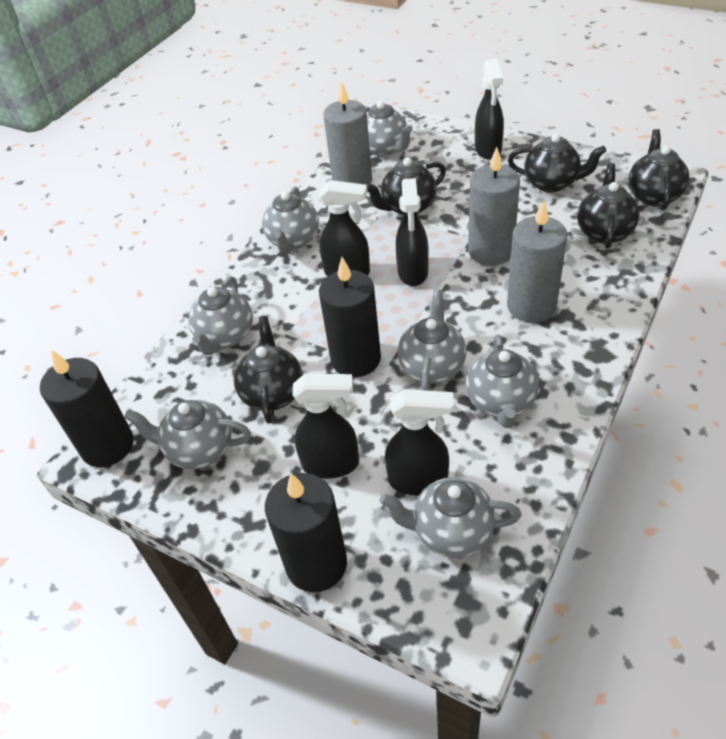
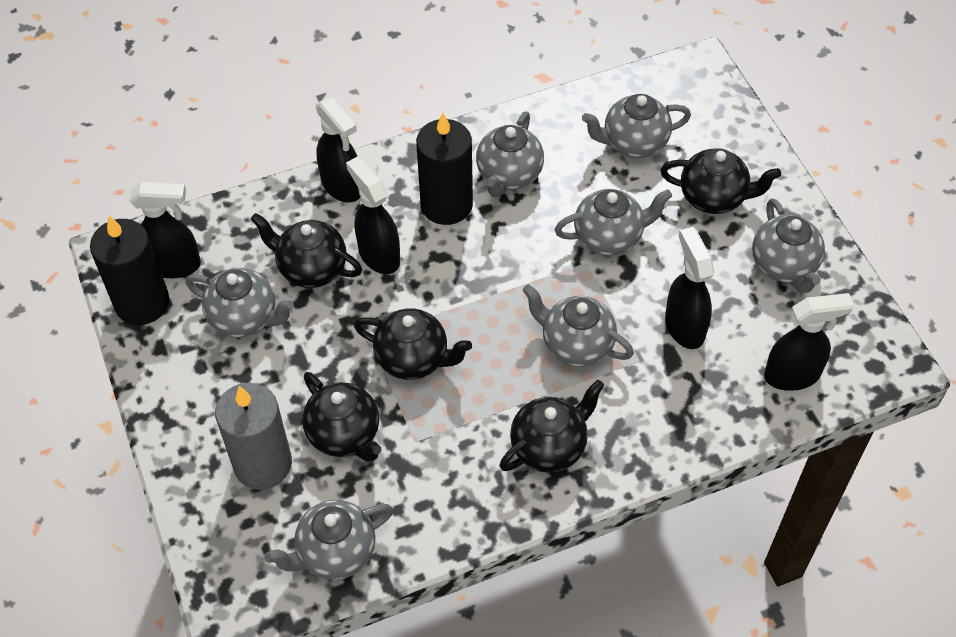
black candle: 3 -> 2
grey candle: 3 -> 1

